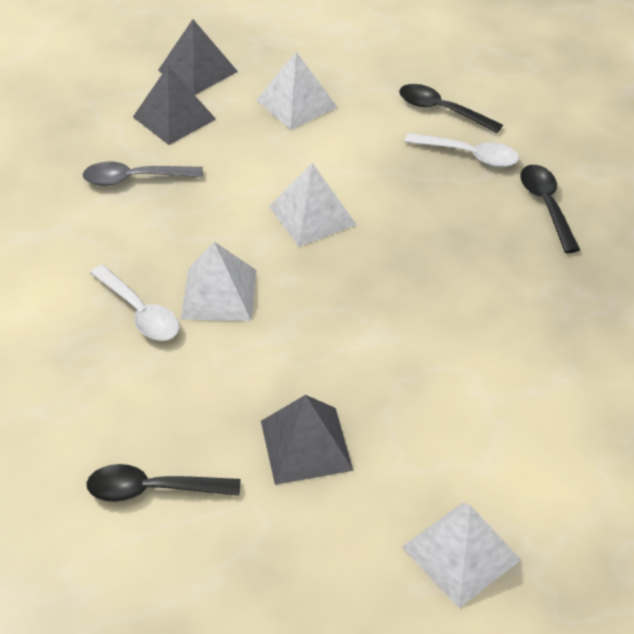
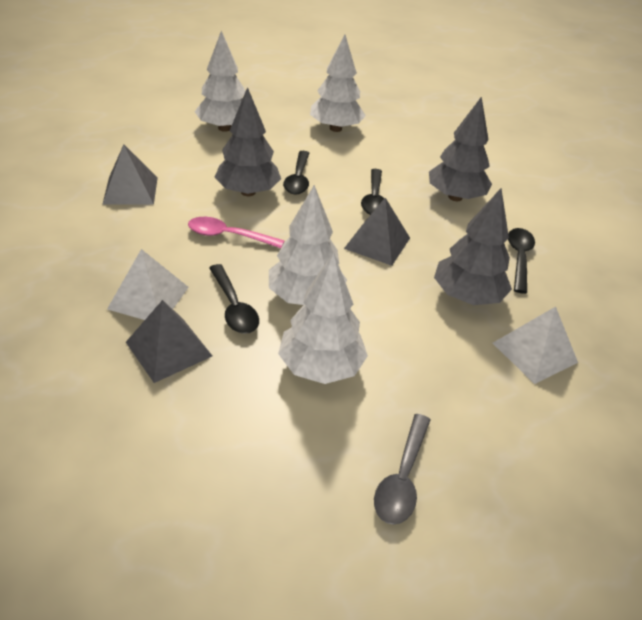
black spoon: 3 -> 4
grey tree: 0 -> 3
pink spoon: 0 -> 1
white pyramid: 4 -> 2
white spoon: 2 -> 0
white tree: 0 -> 4

